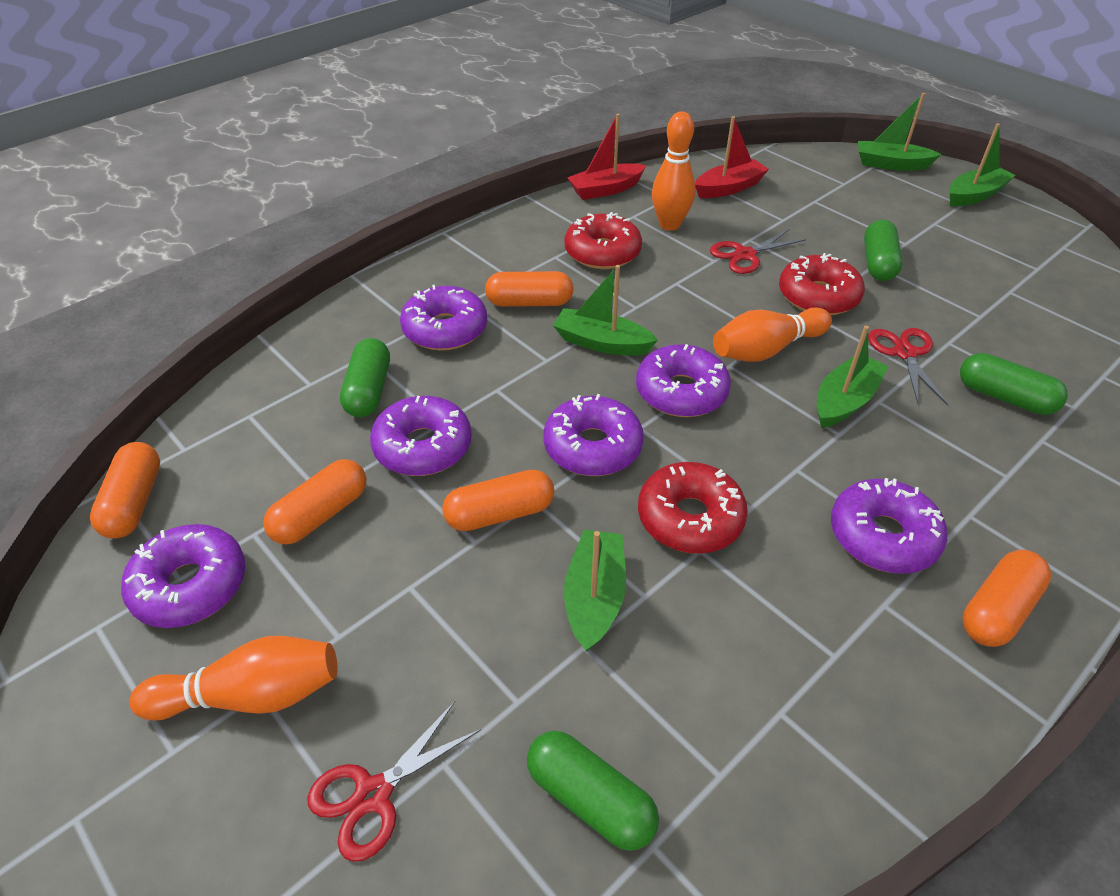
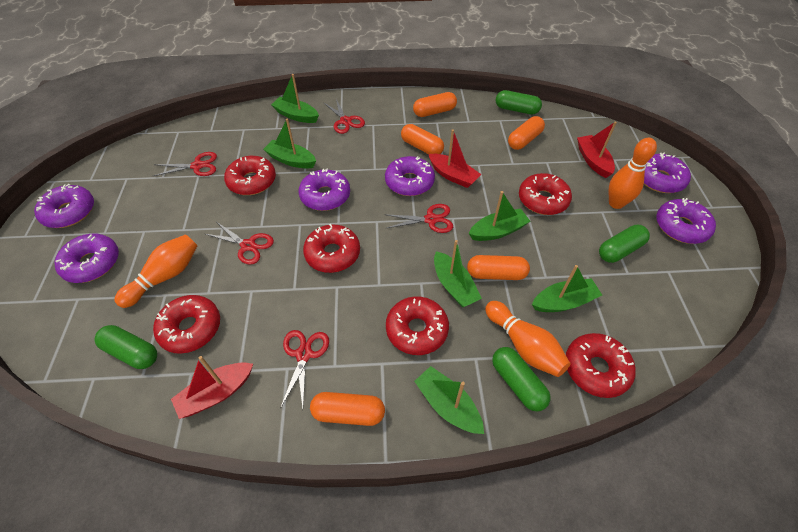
green boat: 5 -> 6
red boat: 2 -> 3
red donut: 3 -> 6
red scissors: 3 -> 5

